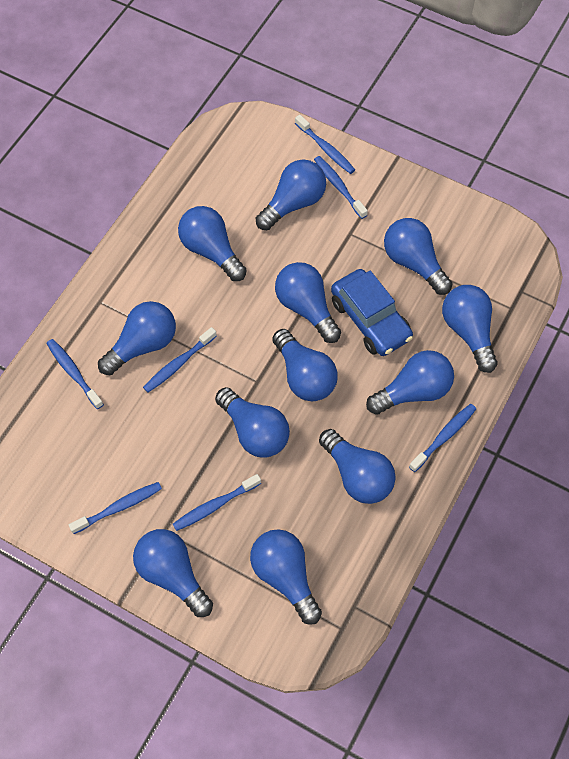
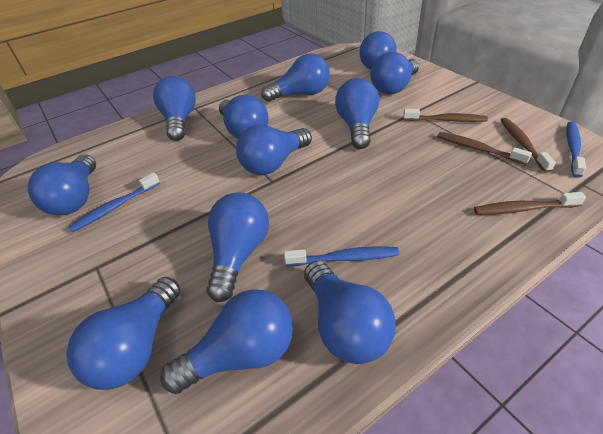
blue car: 1 -> 0
blue toothbrush: 7 -> 3
brown toothbrush: 0 -> 4

